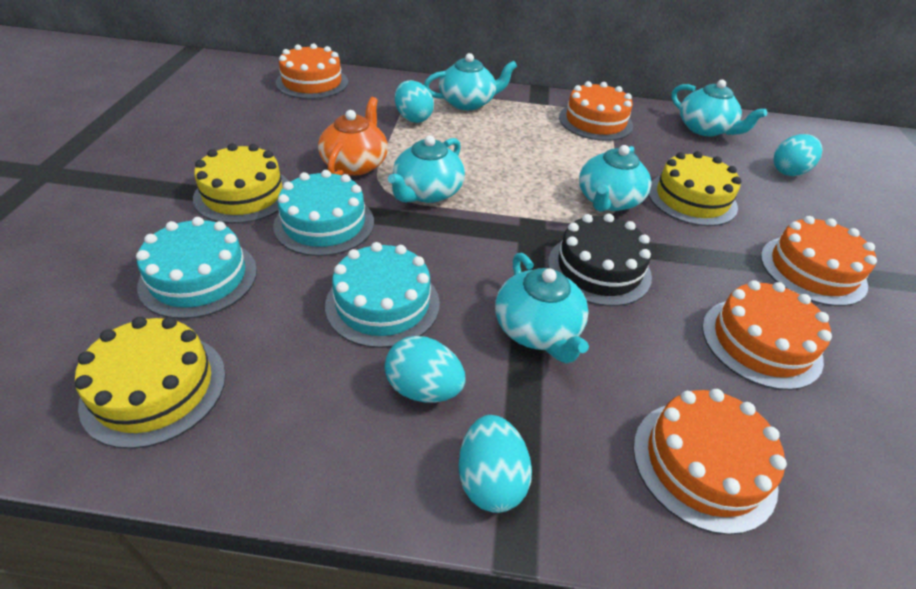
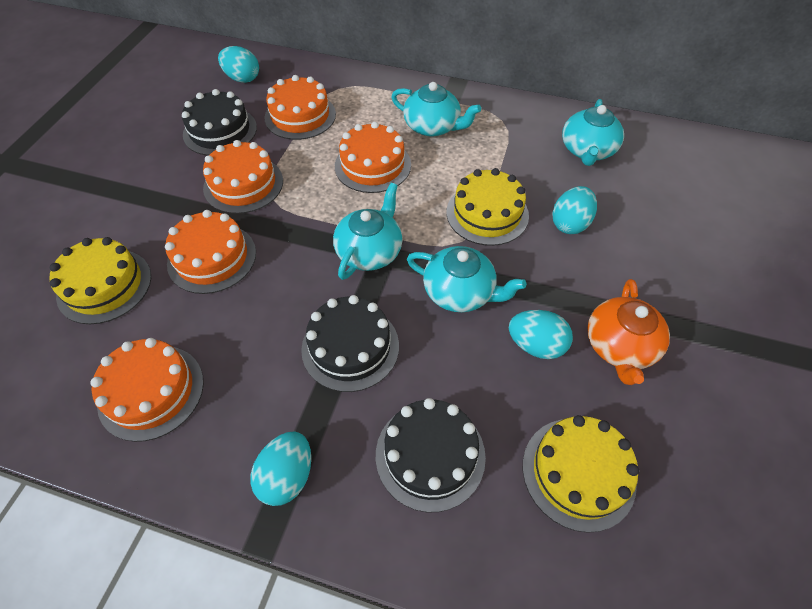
black cake: 1 -> 3
turquoise cake: 3 -> 0
turquoise teapot: 5 -> 4

